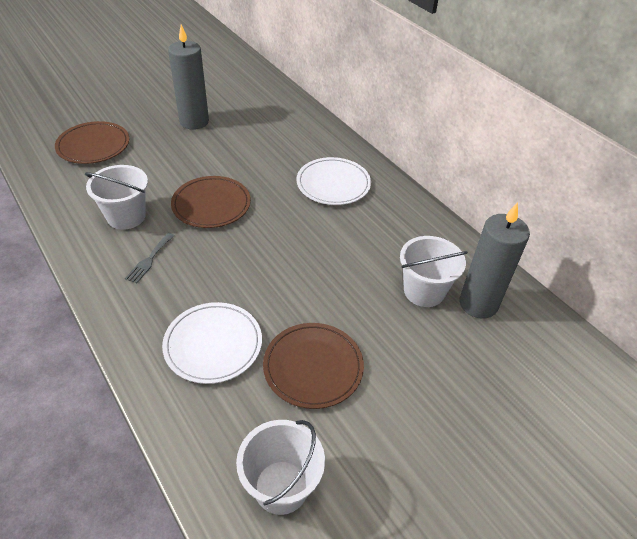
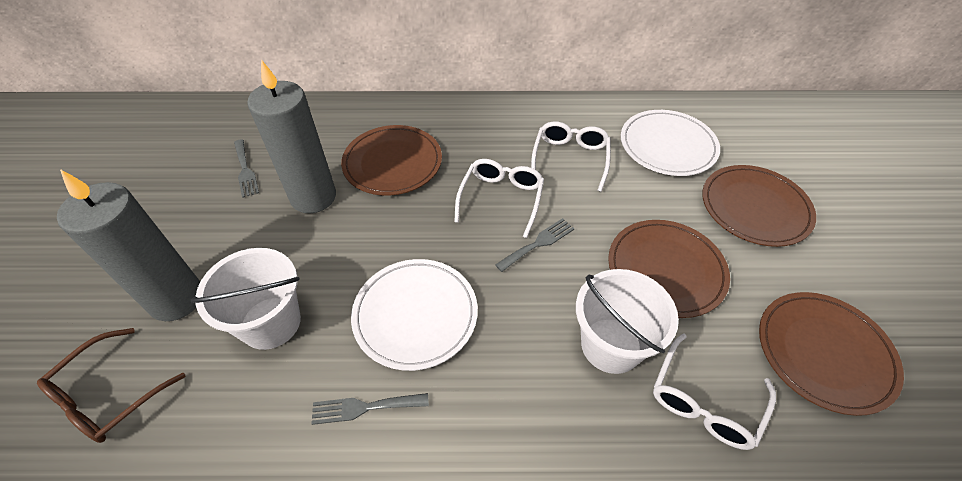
brown glasses: 0 -> 1
brown plate: 3 -> 4
grey fork: 1 -> 3
white bucket: 3 -> 2
white glasses: 0 -> 3

